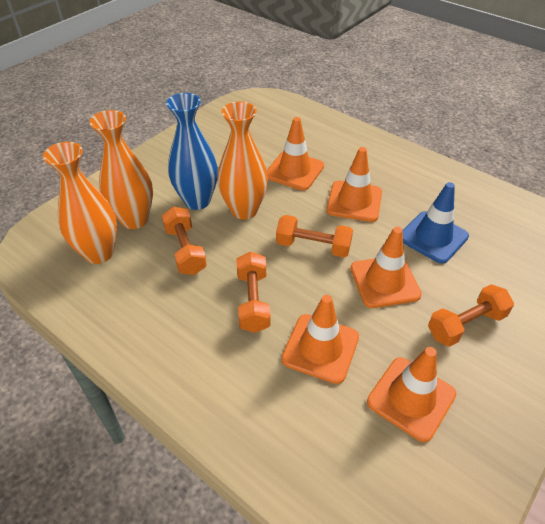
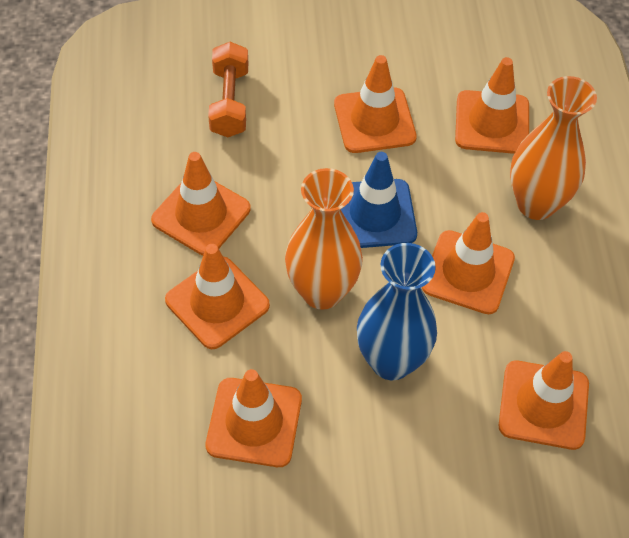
orange dumbbell: 4 -> 1
orange traffic cone: 5 -> 7
orange vase: 3 -> 2

